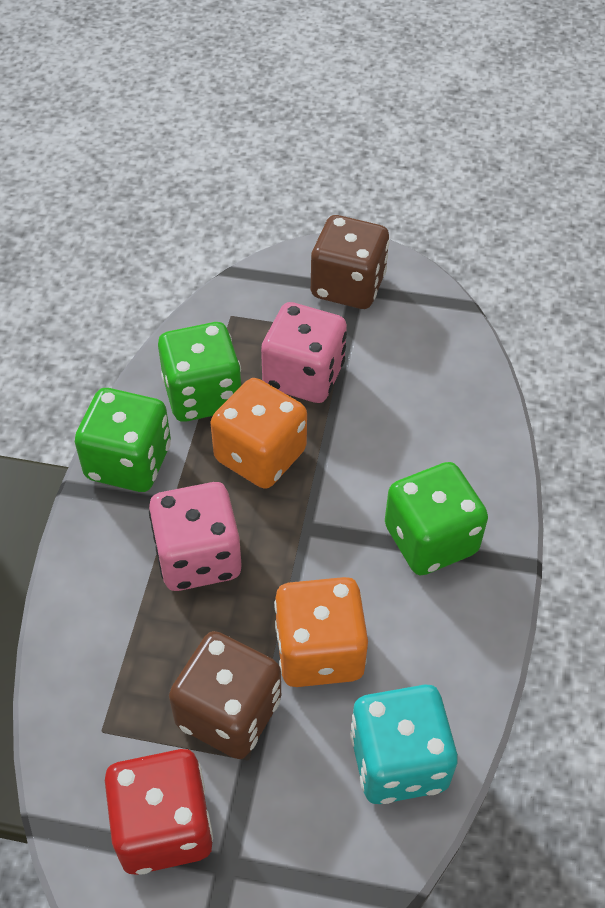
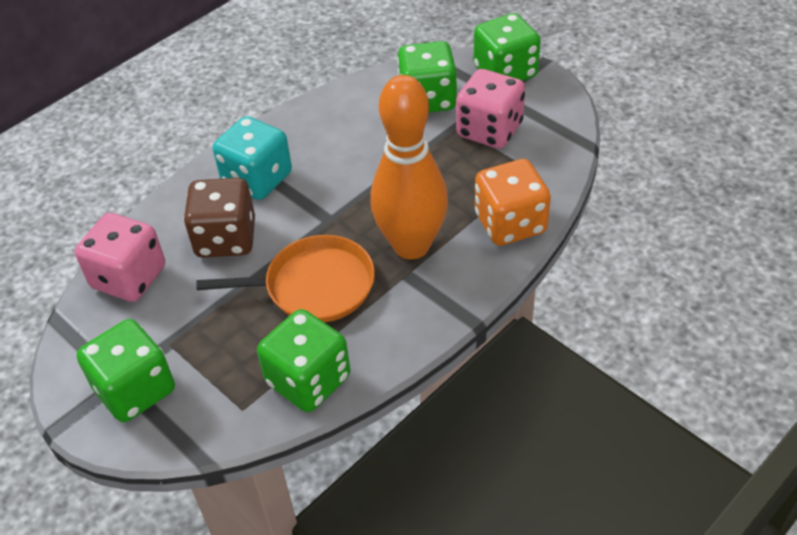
brown dice: 2 -> 1
green dice: 3 -> 4
orange bowling pin: 0 -> 1
orange dice: 2 -> 1
orange pan: 0 -> 1
red dice: 1 -> 0

